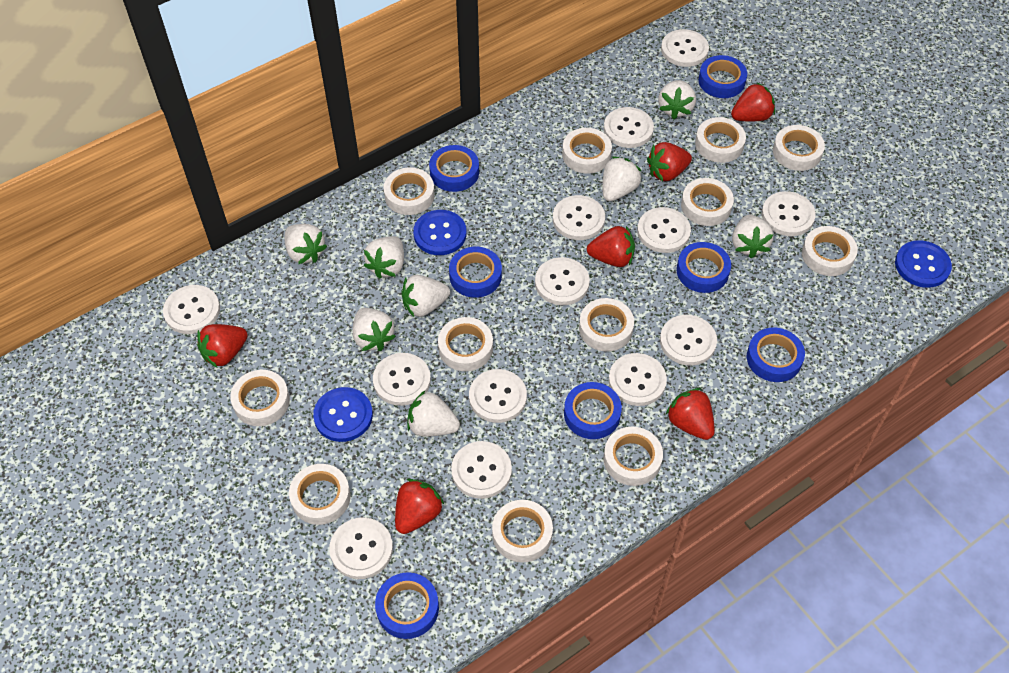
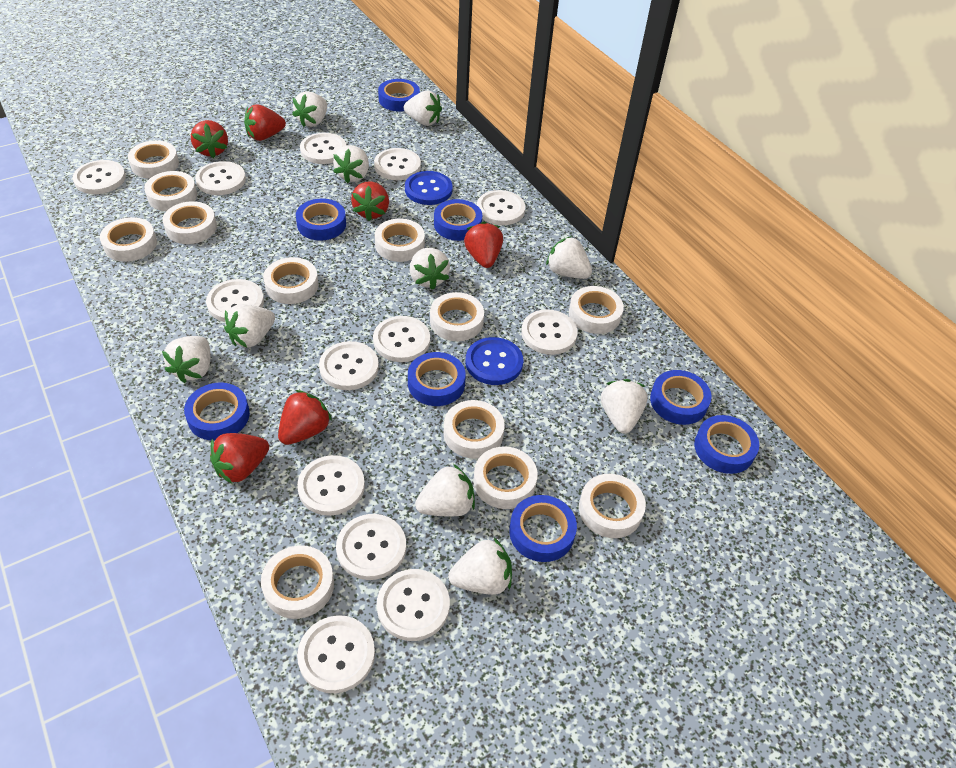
blue button: 3 -> 2
blue tape: 7 -> 8
white strawberry: 8 -> 10

